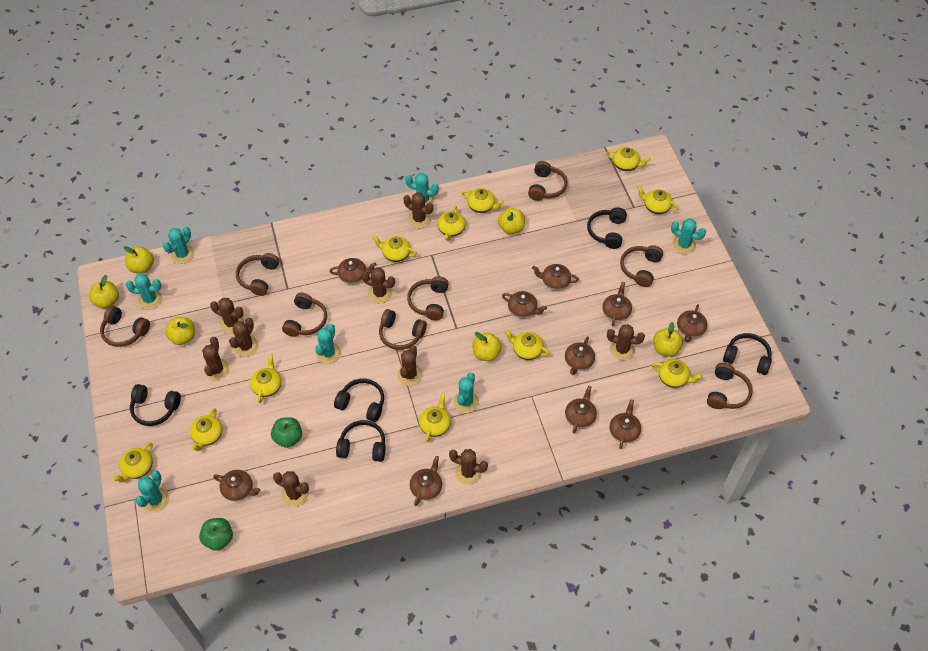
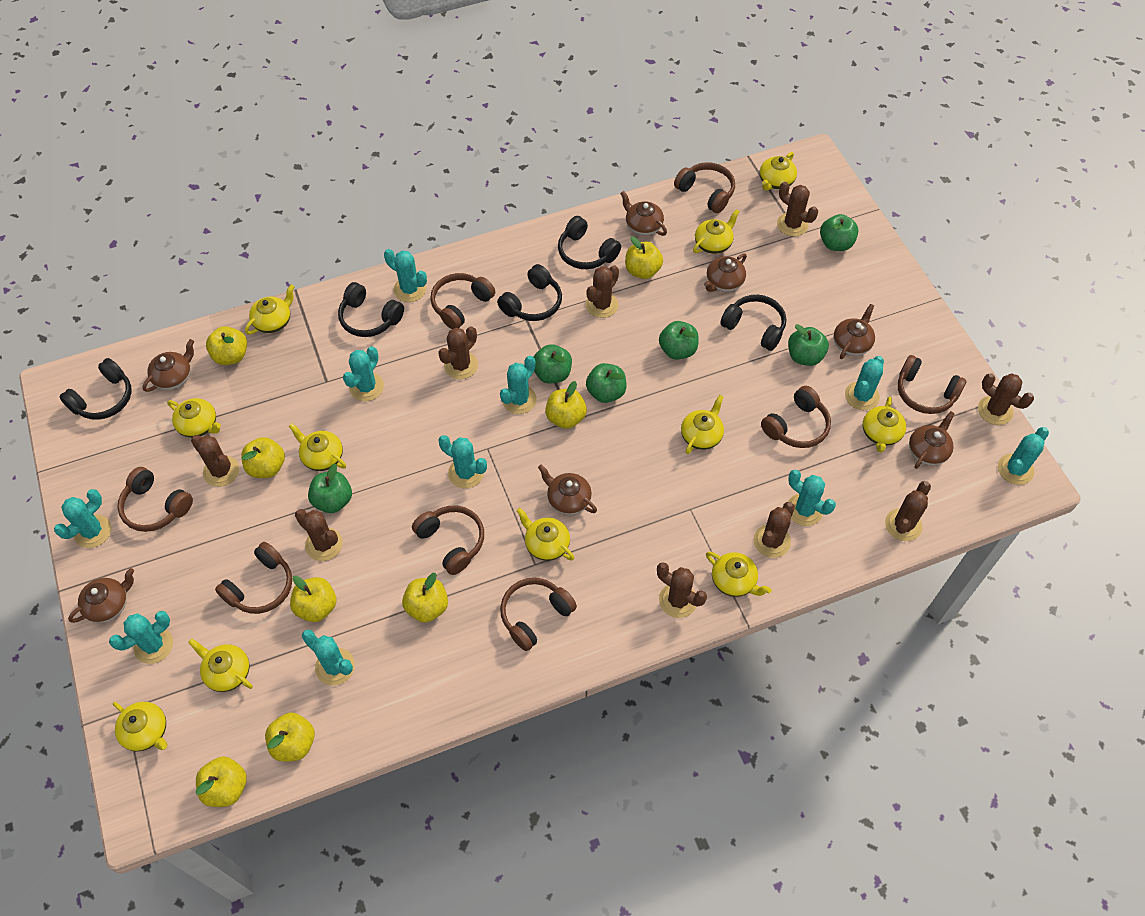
brown teapot: 10 -> 7
green apple: 2 -> 6
turquoise cactus: 7 -> 10
yellow apple: 6 -> 8

